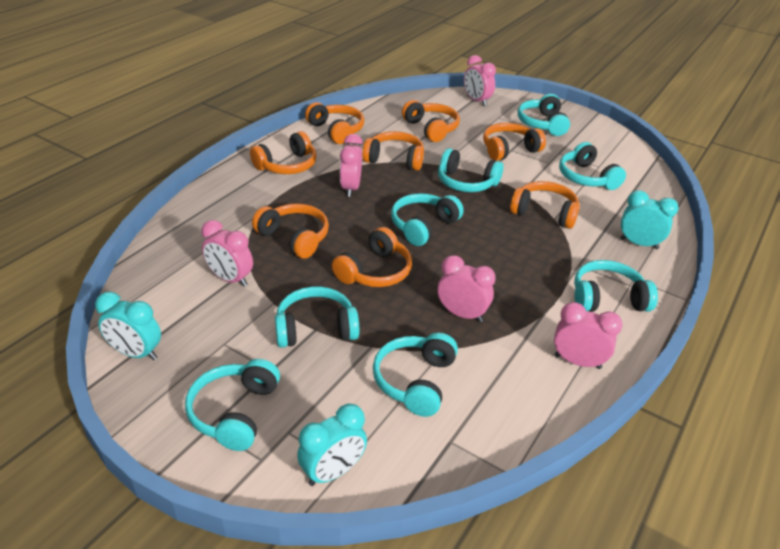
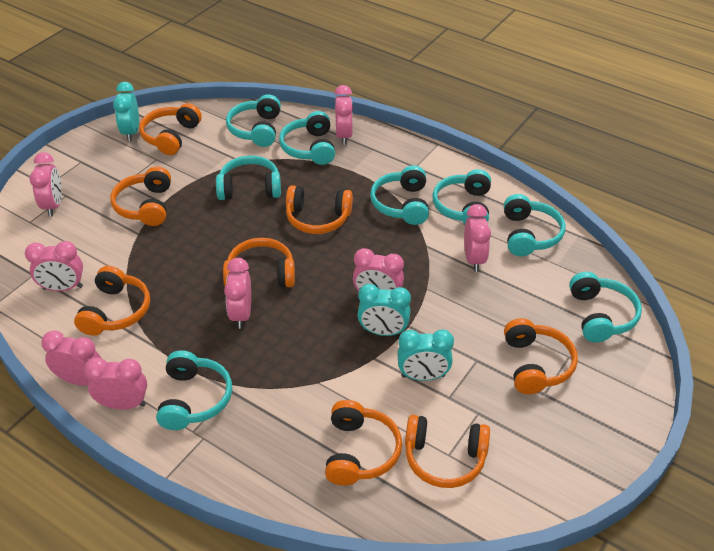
pink clock: 5 -> 8

